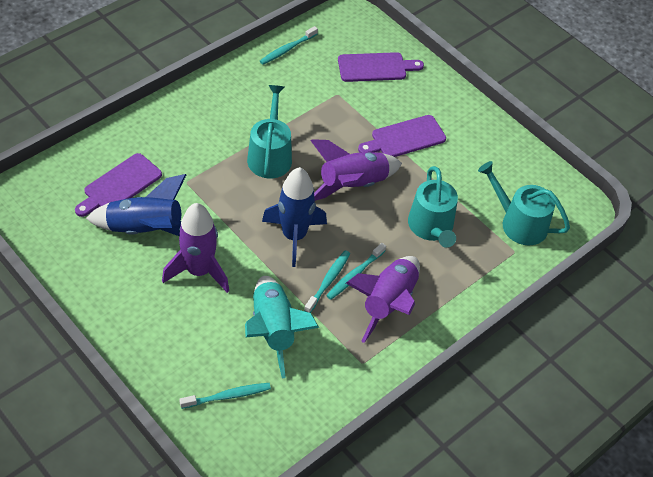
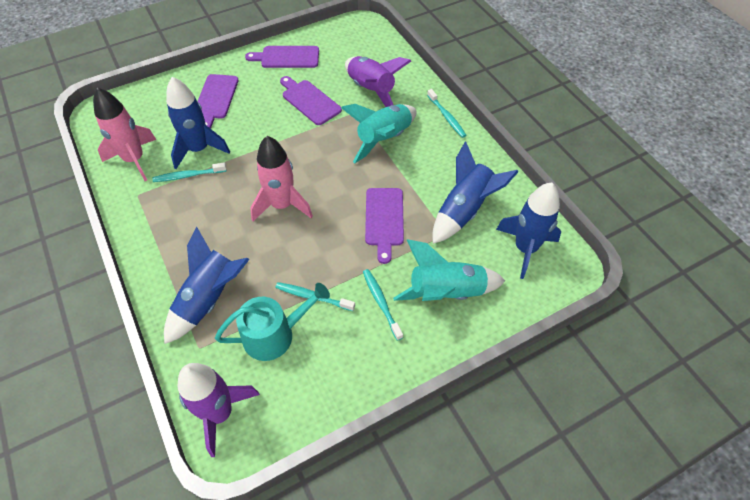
blue rocket: 2 -> 4
pink rocket: 0 -> 2
purple cutting board: 3 -> 4
purple rocket: 3 -> 2
turquoise rocket: 1 -> 2
turquoise watering can: 3 -> 1

